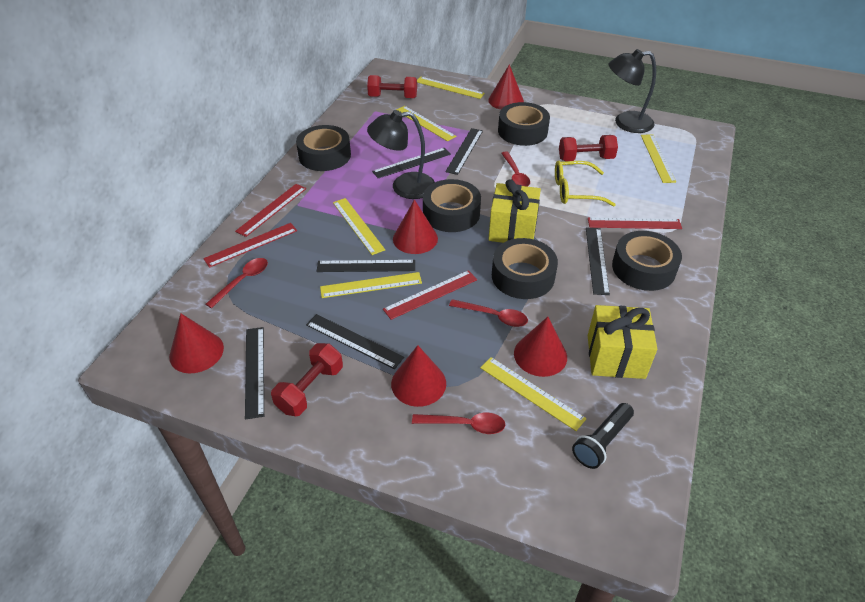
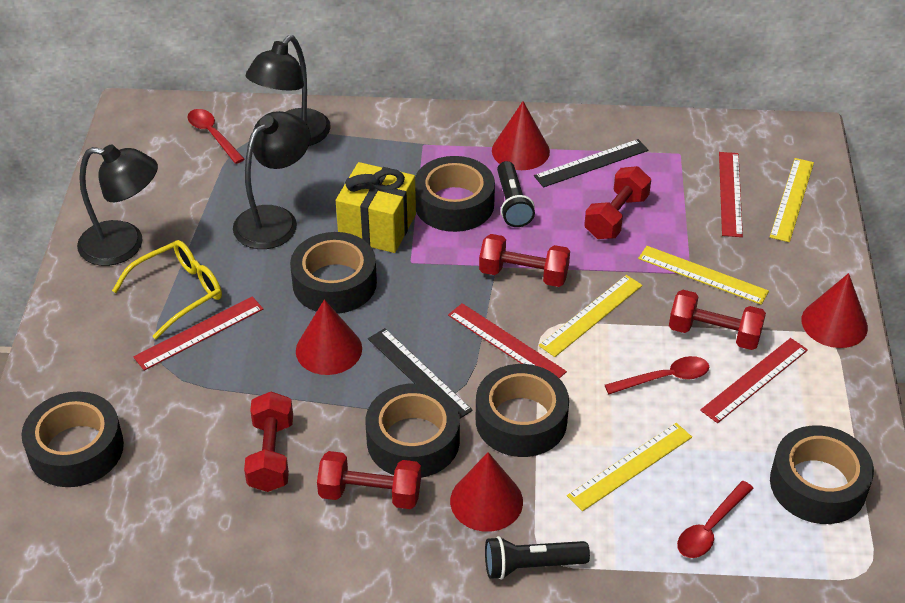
black flashlight: 1 -> 2
black lamp: 2 -> 3
black ruler: 6 -> 2
black tape: 5 -> 6
red cone: 5 -> 4
red dumbbell: 3 -> 5
red spoon: 4 -> 3
yellow gift: 2 -> 1
yellow ruler: 6 -> 4

